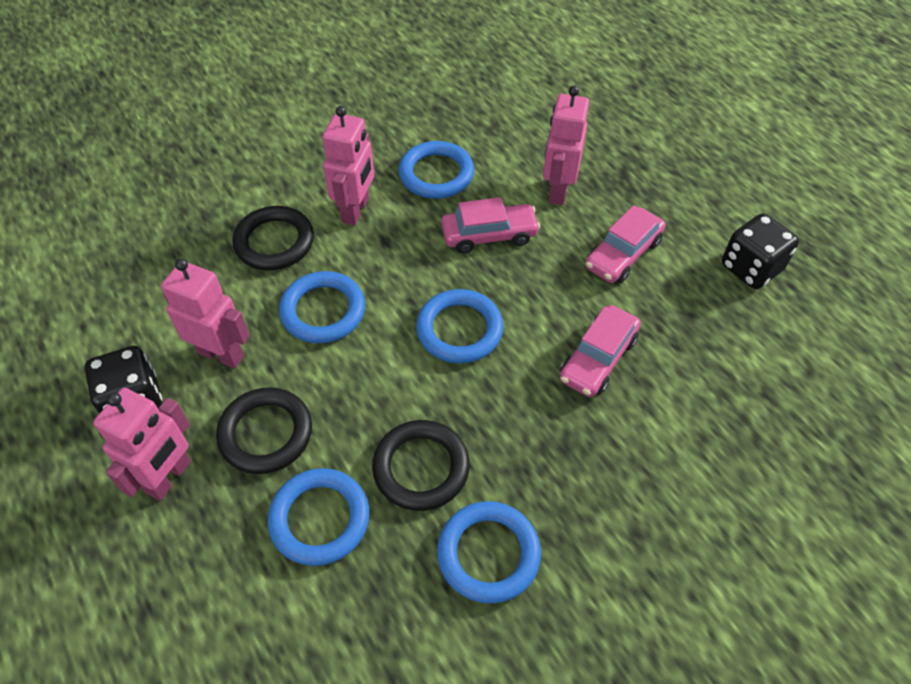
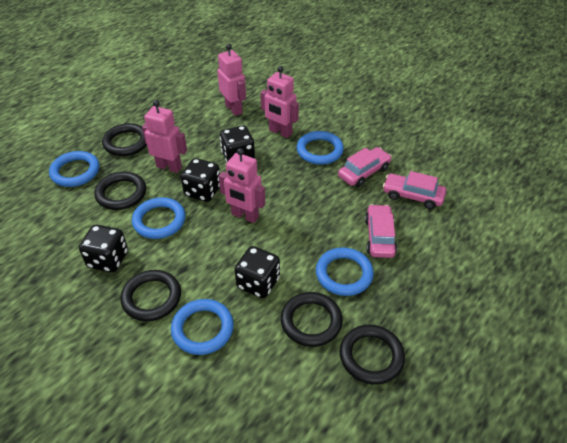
black dice: 2 -> 4
black ring: 3 -> 5

